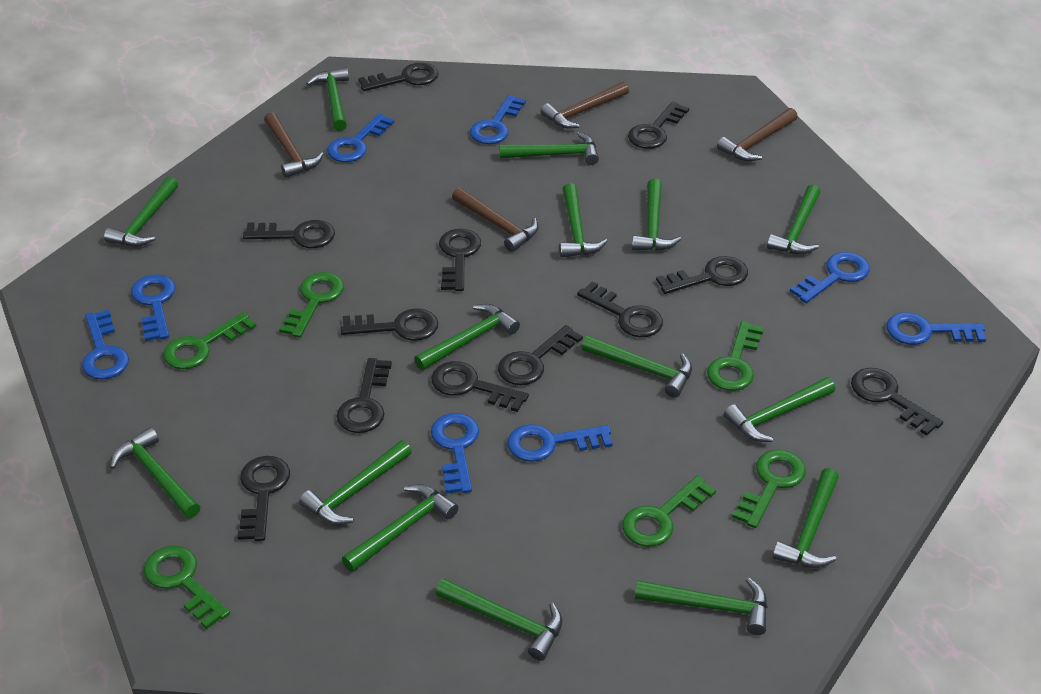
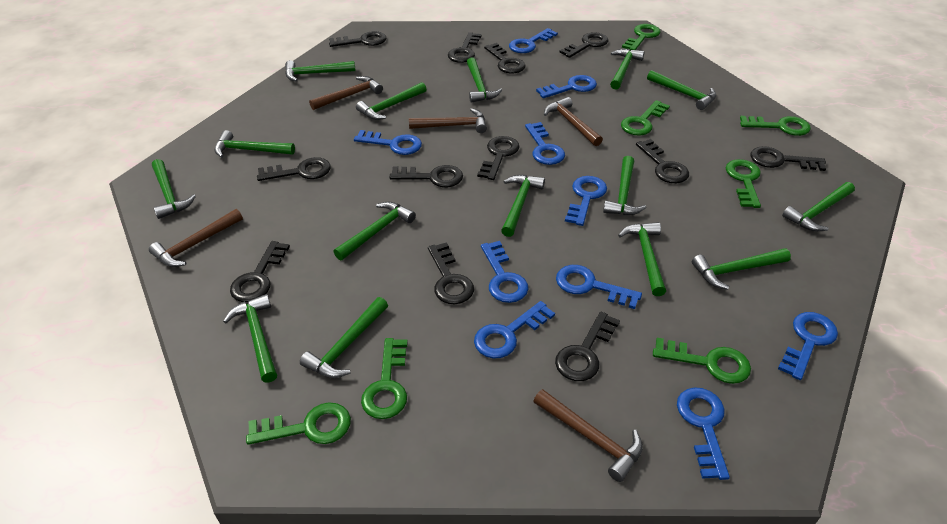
blue key: 8 -> 10
brown hammer: 4 -> 5
green key: 6 -> 7

